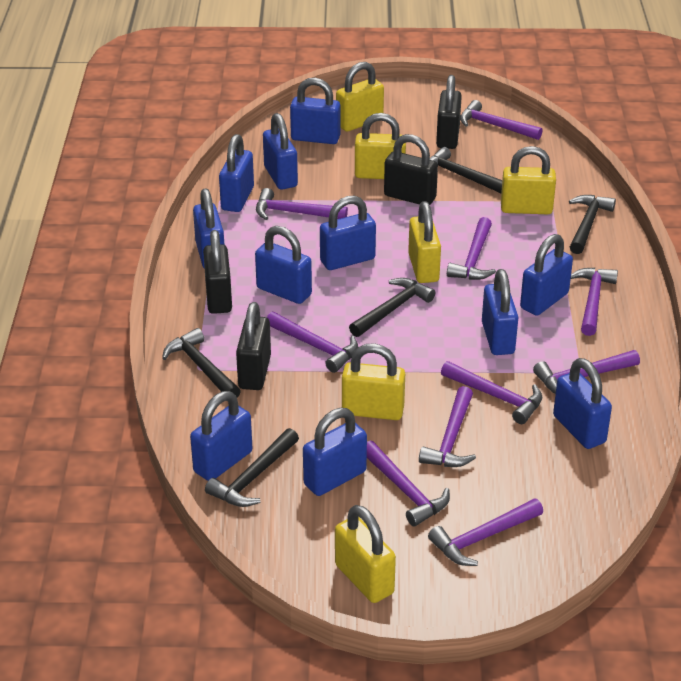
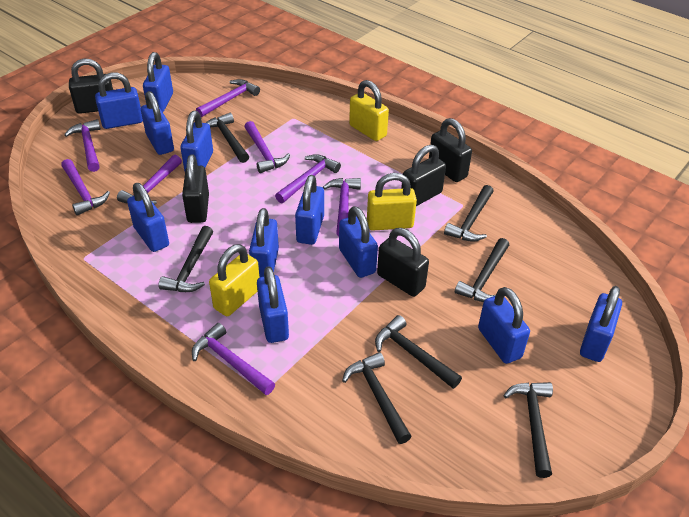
black hammer: 5 -> 7
black padlock: 4 -> 5
purple hammer: 10 -> 8
yellow padlock: 6 -> 3

